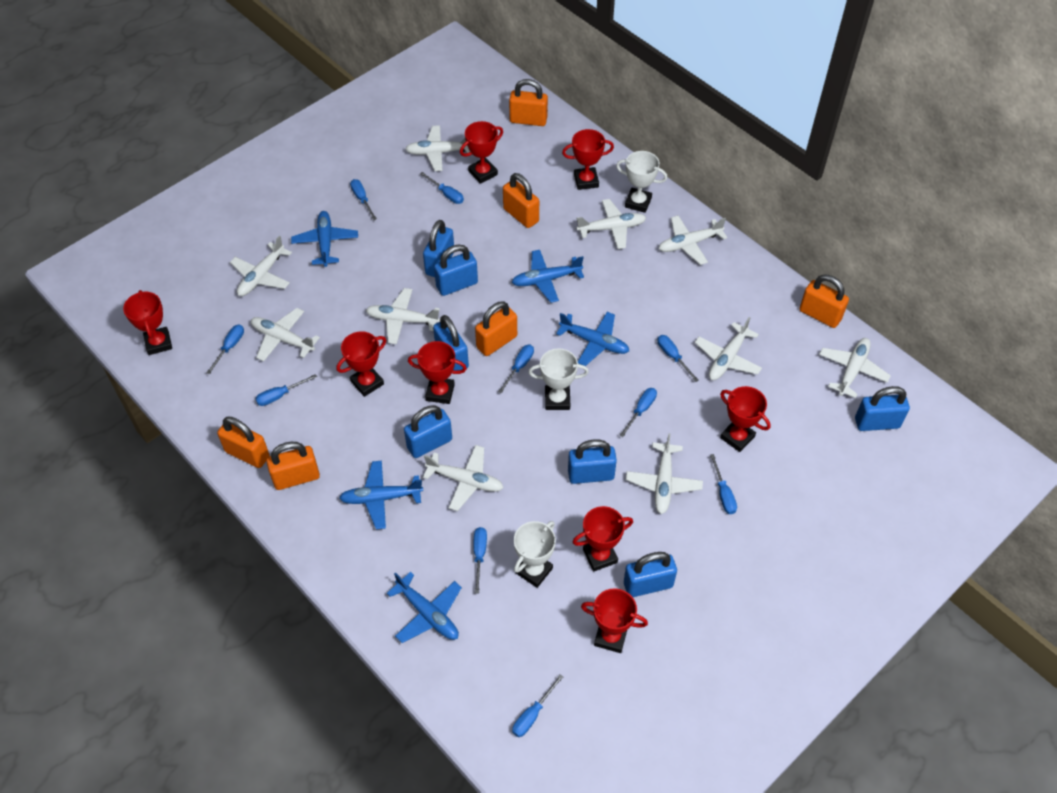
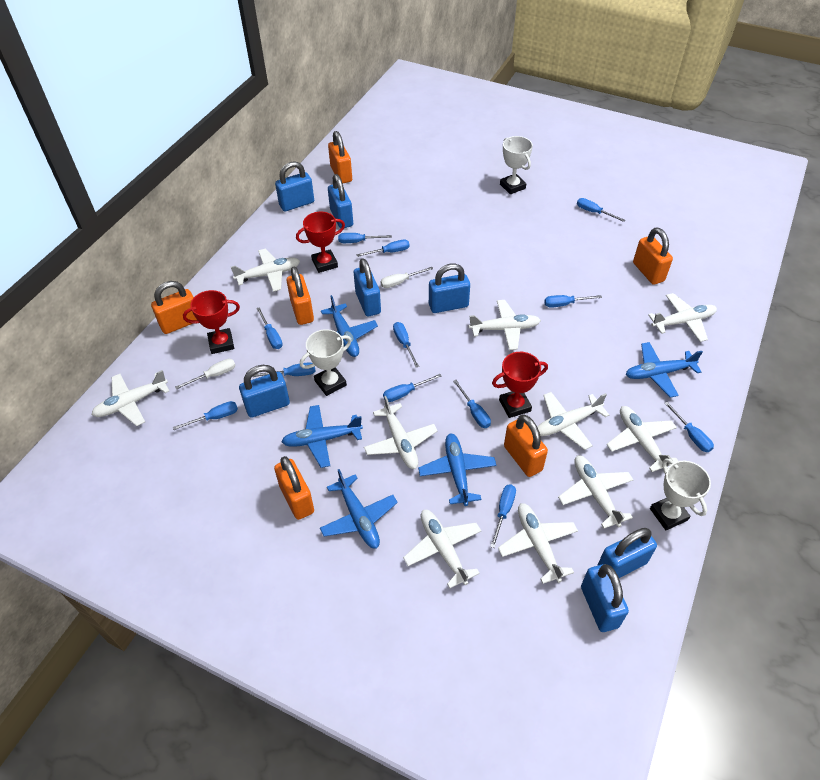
blue screwdriver: 10 -> 12
red trophy: 8 -> 3
white screwdriver: 0 -> 2

